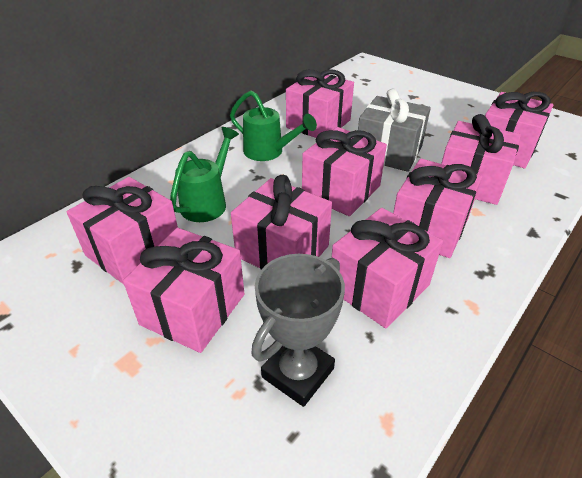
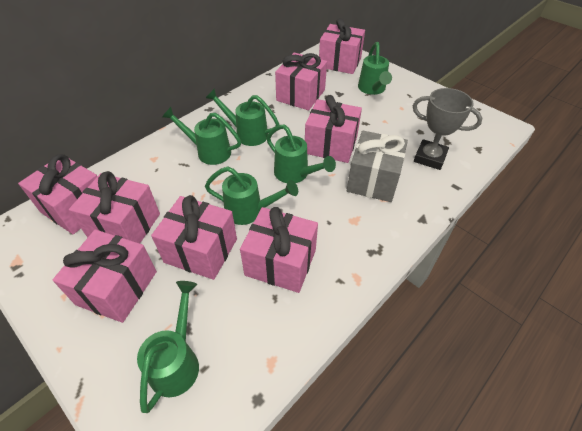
green watering can: 2 -> 6
pink gift: 9 -> 8

